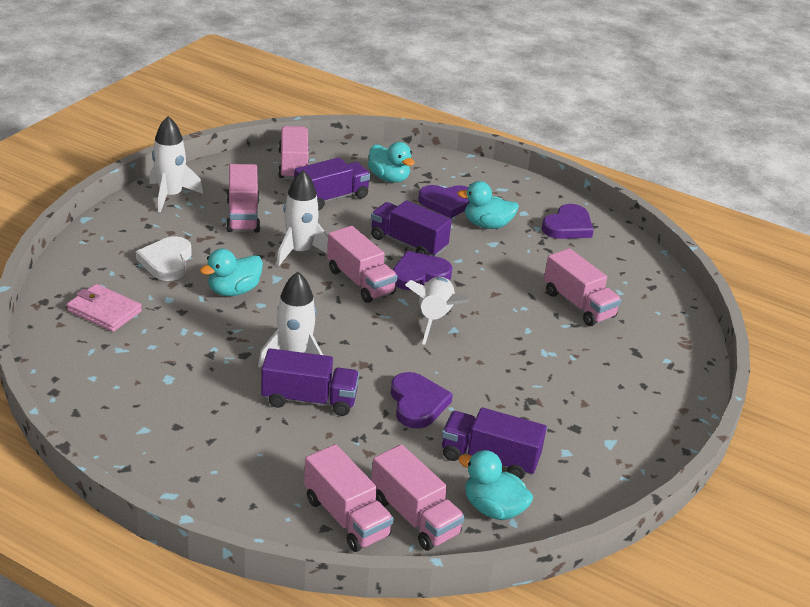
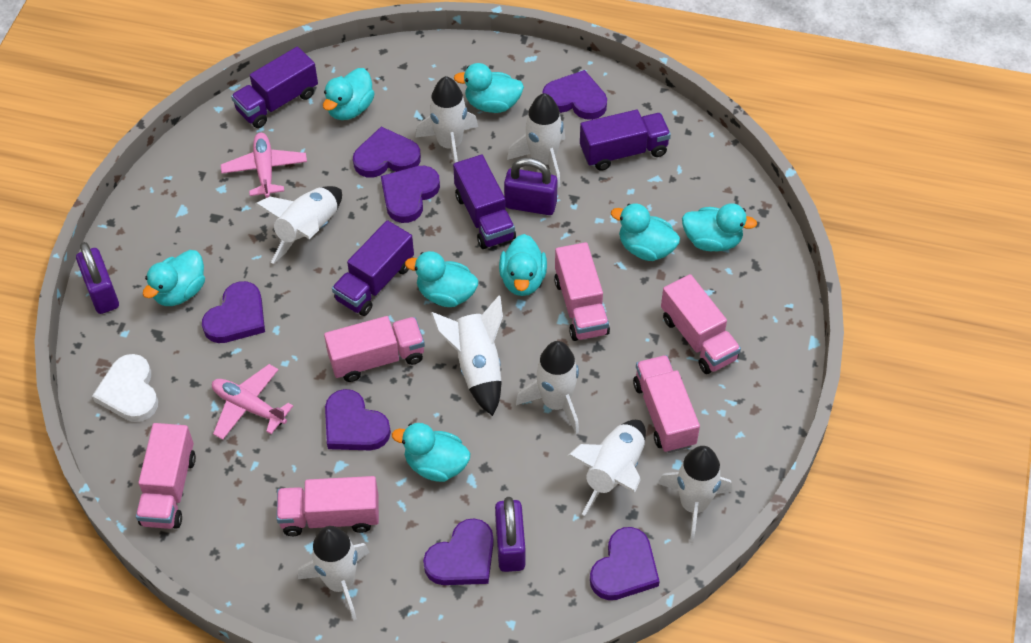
pink plane: 0 -> 2
pink wallet: 1 -> 0
purple heart: 4 -> 7
purple padlock: 0 -> 3
turquoise duck: 4 -> 8
white rocket: 4 -> 8

